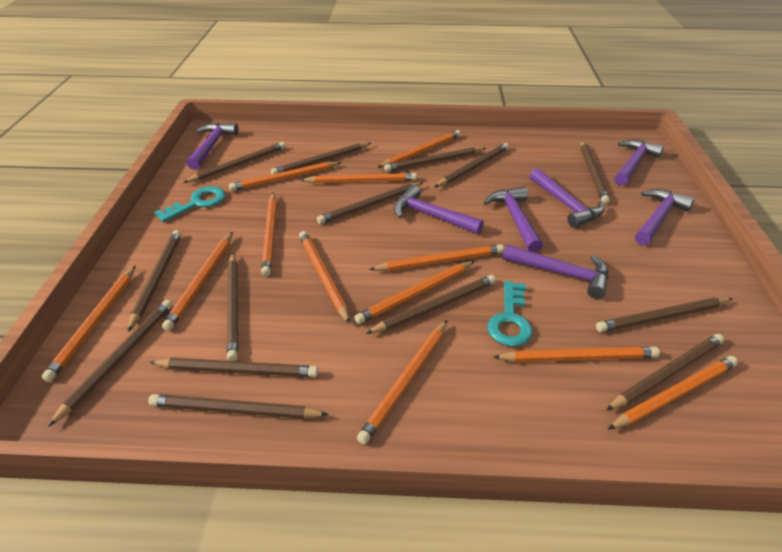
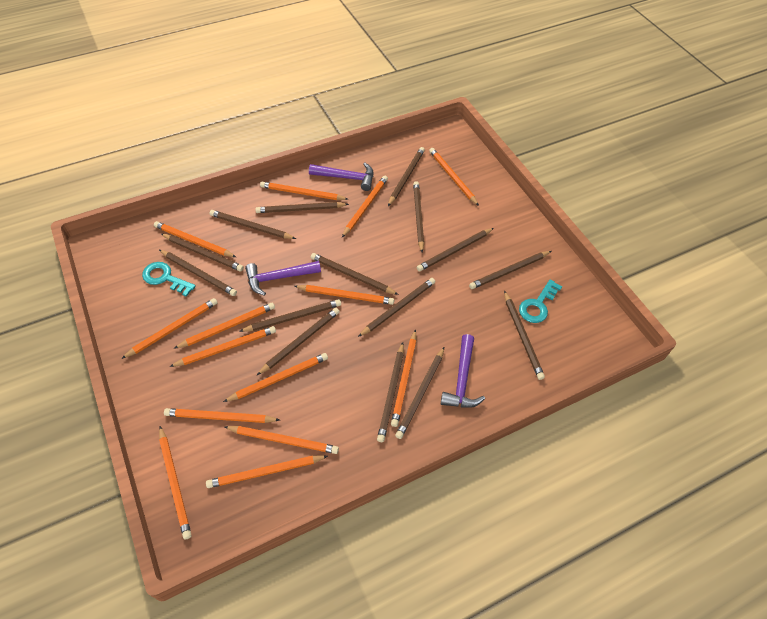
brown pencil: 14 -> 15
orange pencil: 12 -> 14
purple hammer: 7 -> 3

